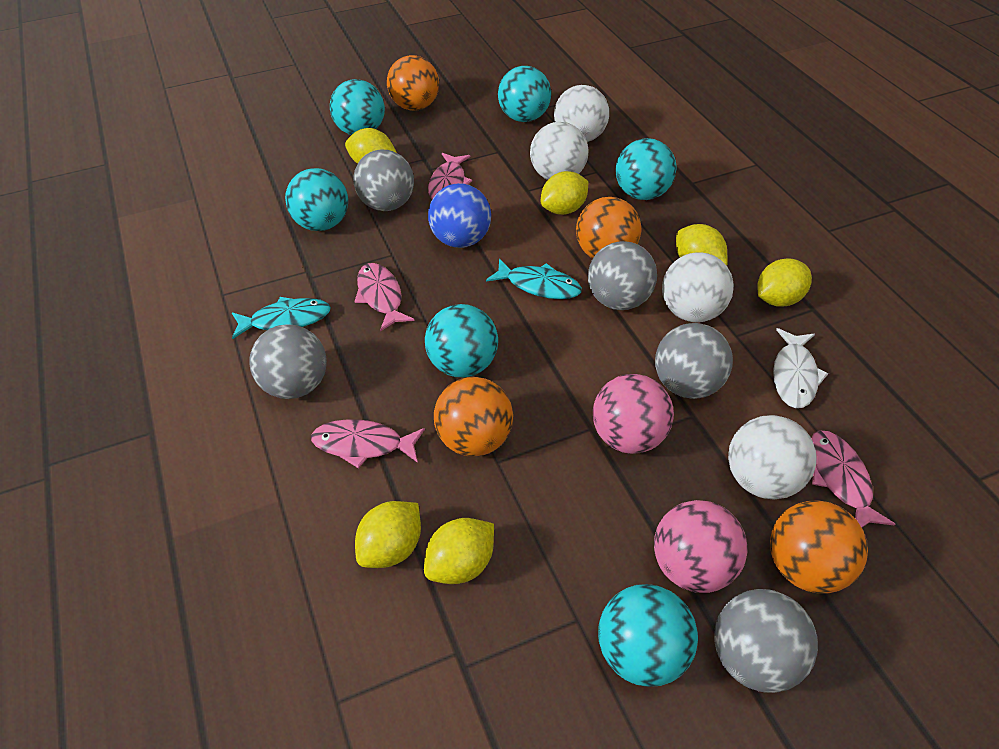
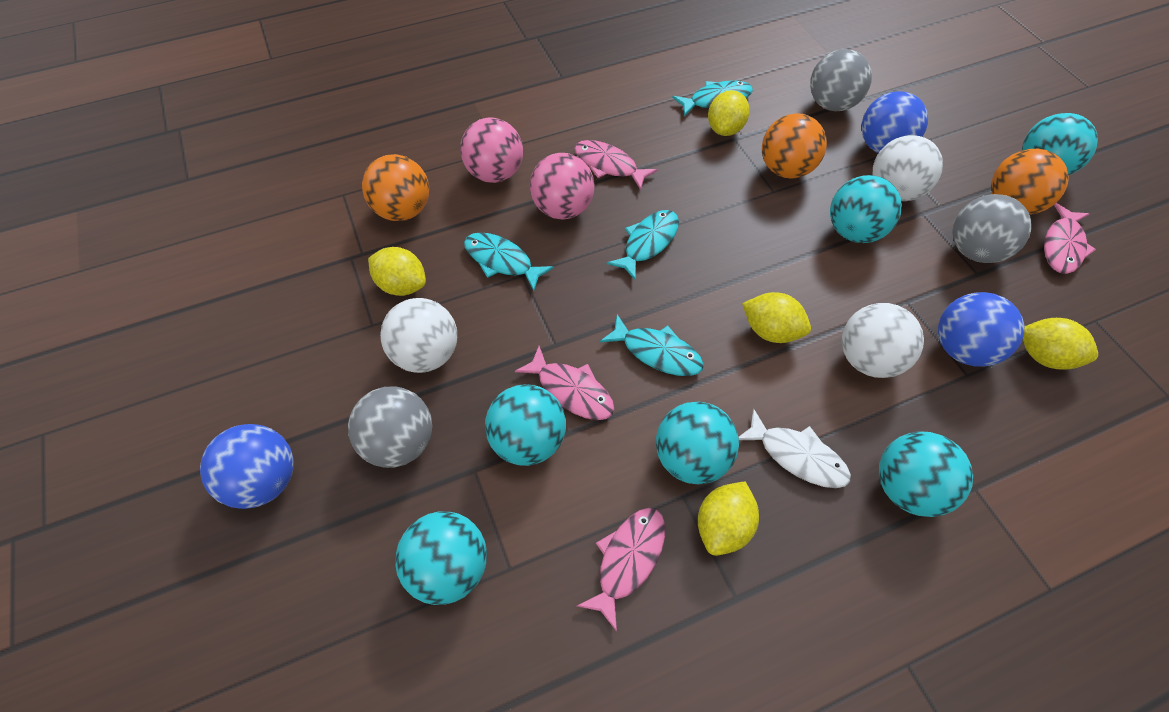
blue ball: 1 -> 3
grey ball: 5 -> 3
orange ball: 4 -> 3
turquoise fish: 2 -> 4
white ball: 4 -> 3
yellow lemon: 6 -> 5

